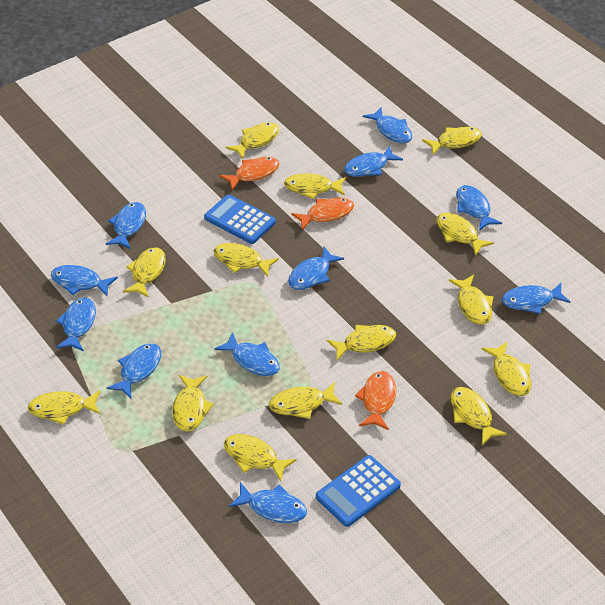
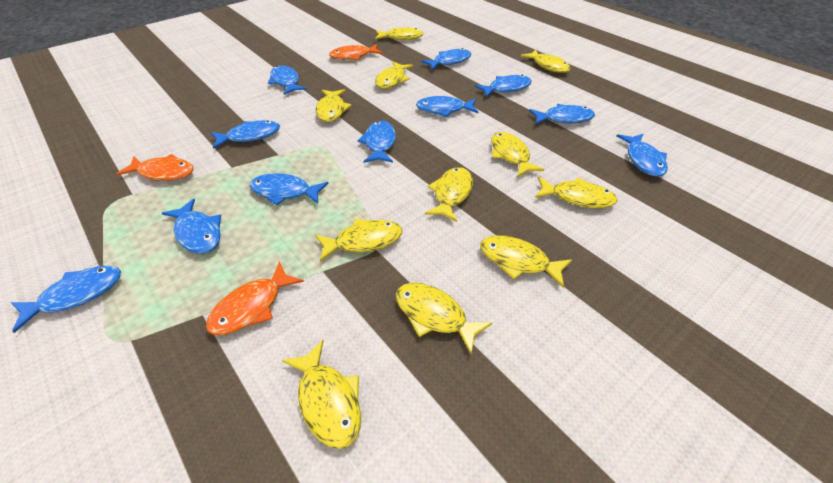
blue calculator: 2 -> 0
yellow fish: 14 -> 11

